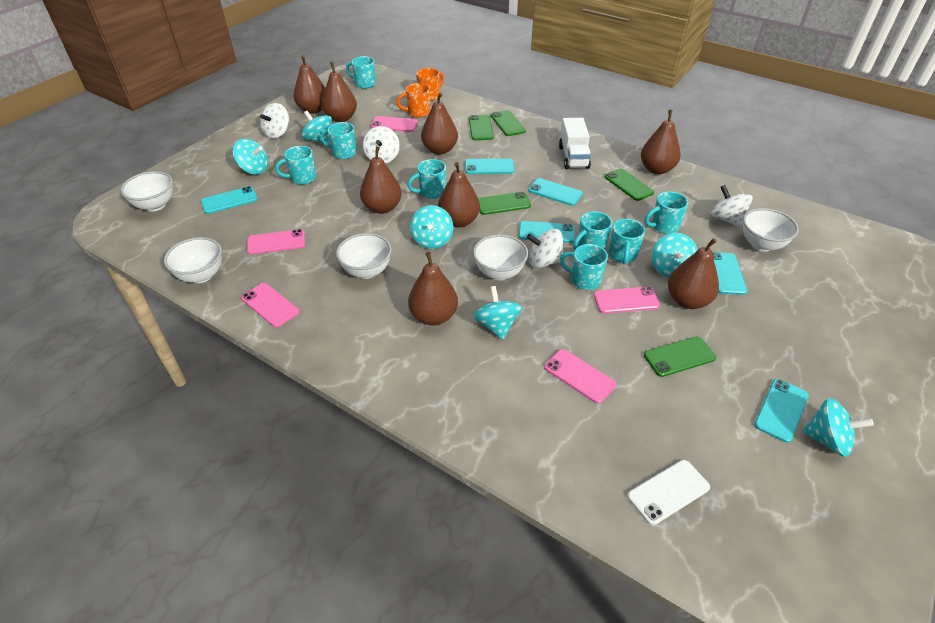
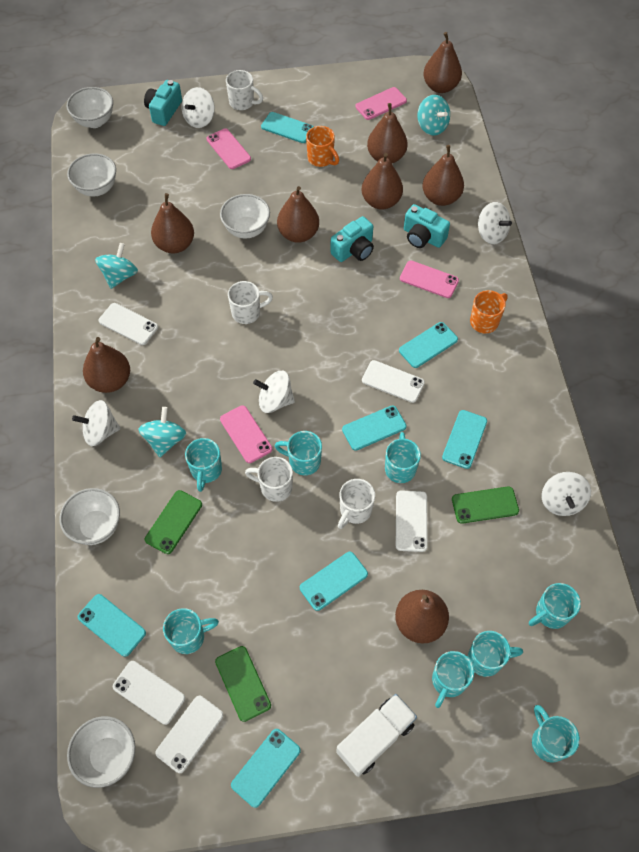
green phone: 5 -> 3
pink phone: 5 -> 4
turquoise camera: 0 -> 3
turquoise phone: 6 -> 7
turquoise spinning top: 6 -> 3
white mug: 0 -> 4
white phone: 1 -> 5
white spinning top: 4 -> 5

